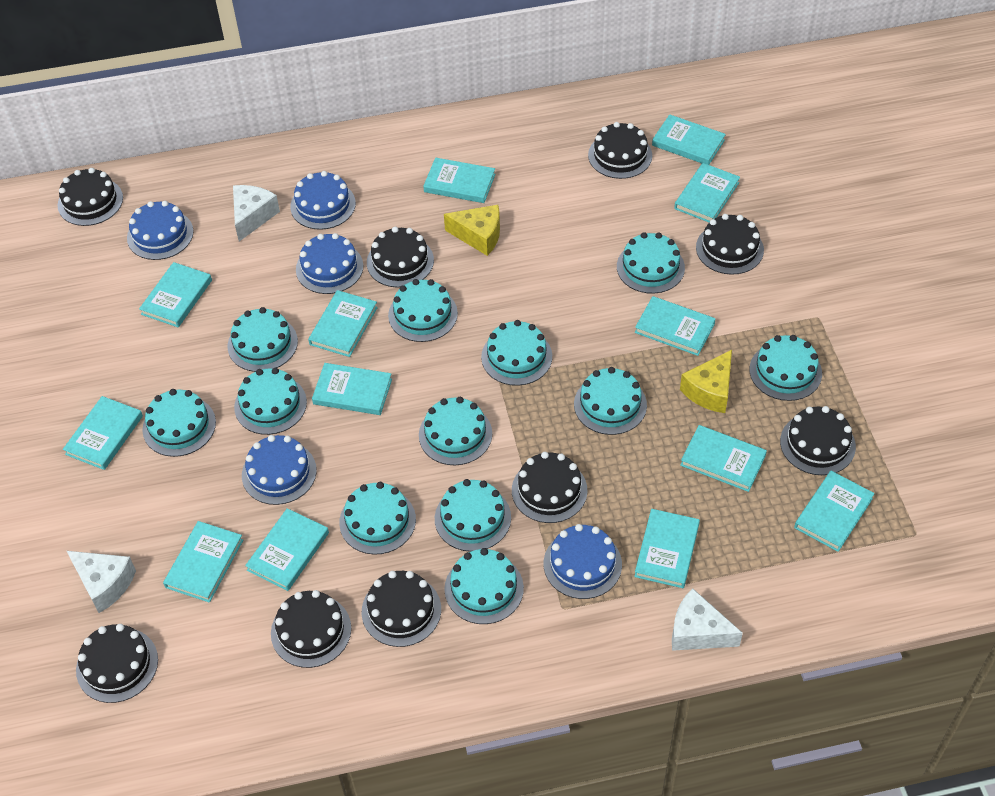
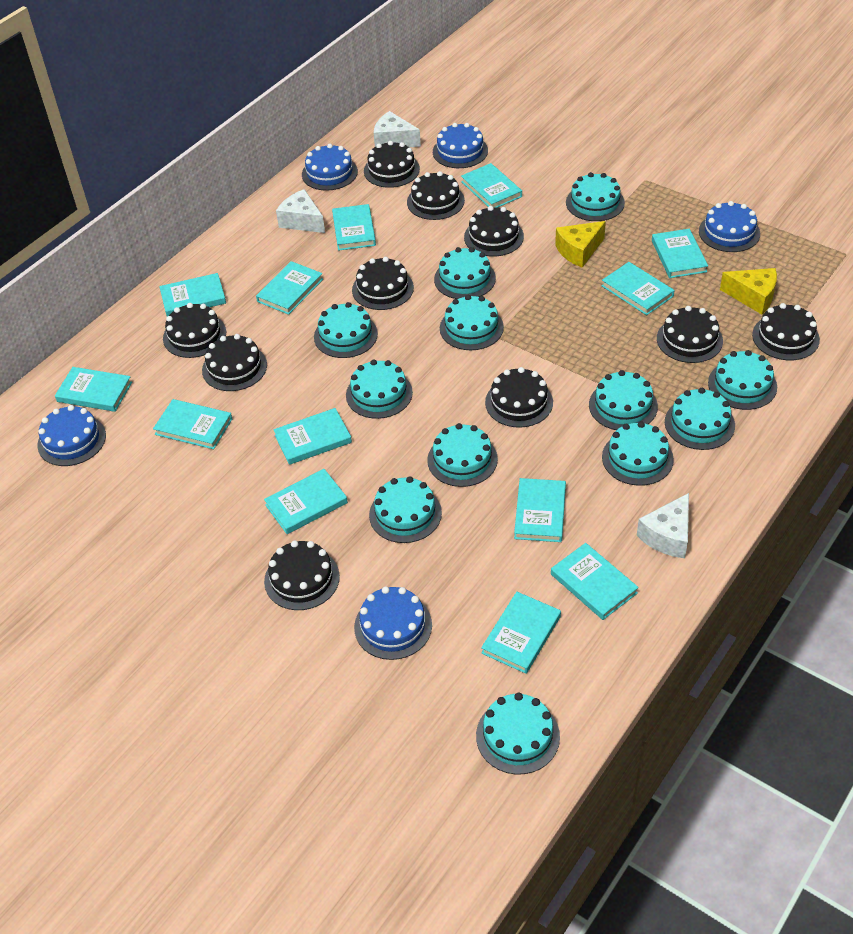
black cake: 9 -> 10

